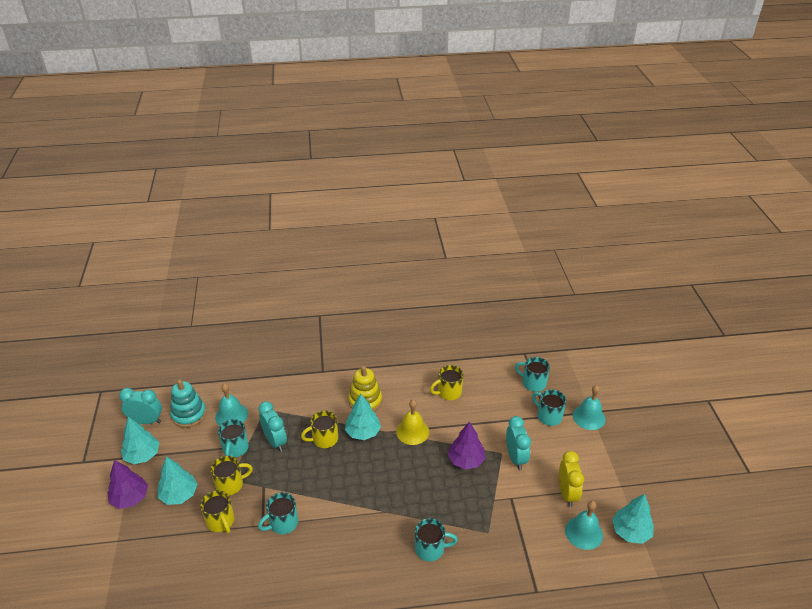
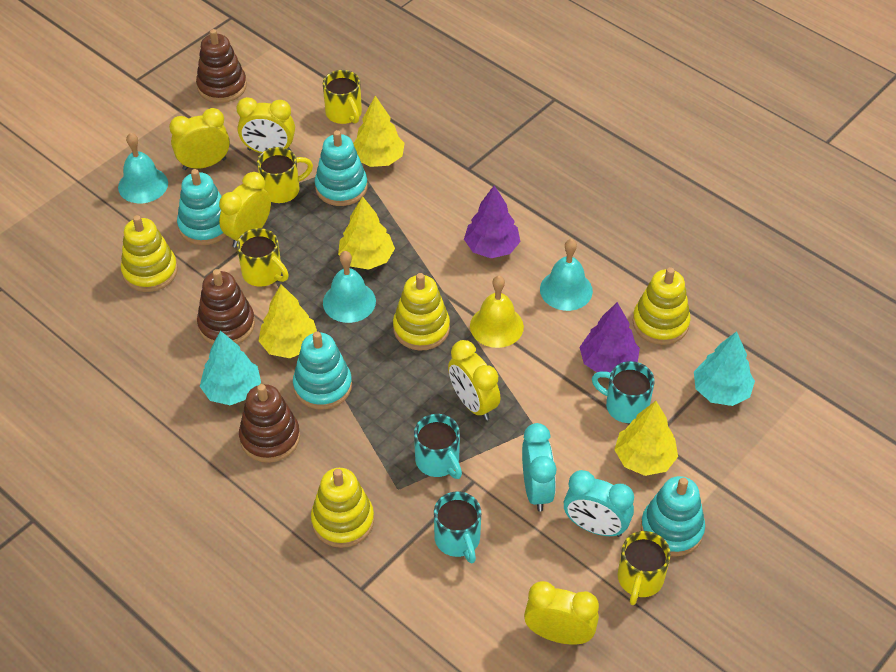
brown stacking toy: 0 -> 3
turquoise clock: 3 -> 2
turquoise mug: 5 -> 3
turquoise stacking toy: 1 -> 4
turquoise tree: 4 -> 2
yellow clock: 1 -> 5
yellow stacking toy: 1 -> 4
yellow tree: 0 -> 4

